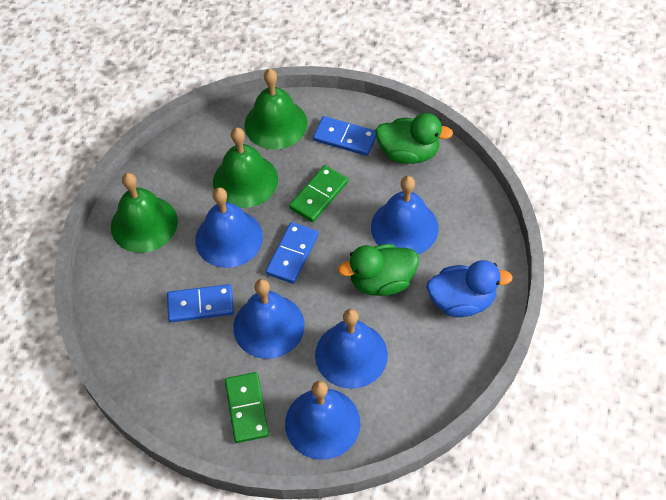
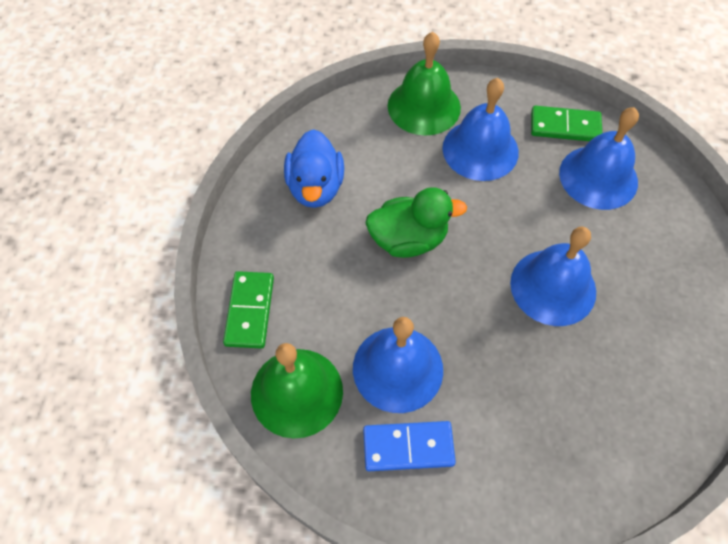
blue bell: 5 -> 4
blue domino: 3 -> 1
green bell: 3 -> 2
green duck: 2 -> 1

